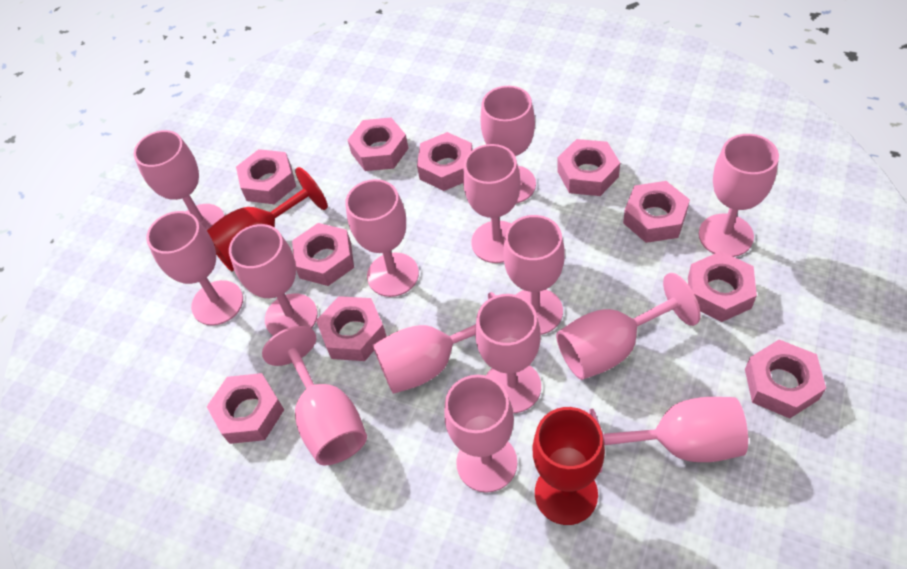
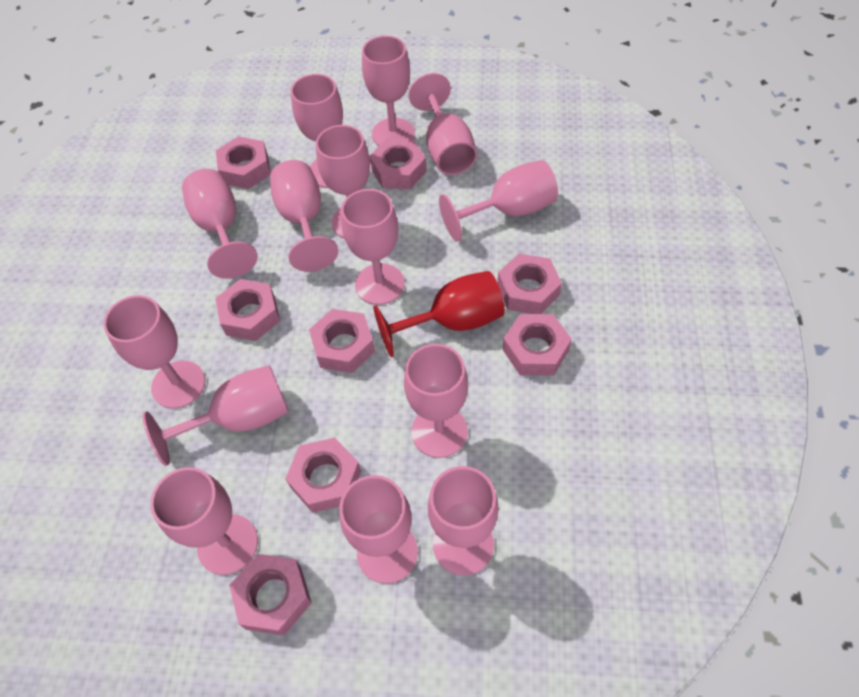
pink nut: 10 -> 8
red goblet: 2 -> 1

